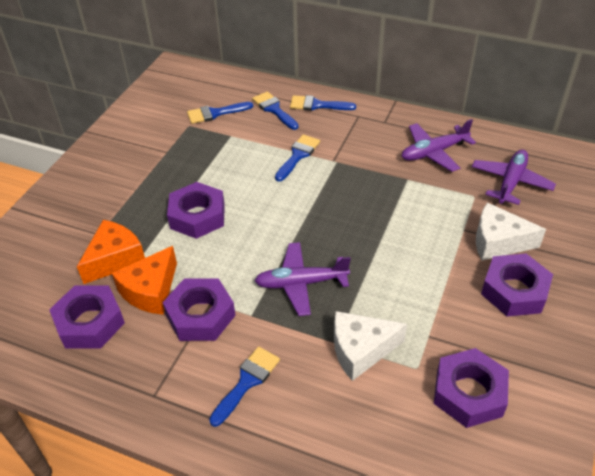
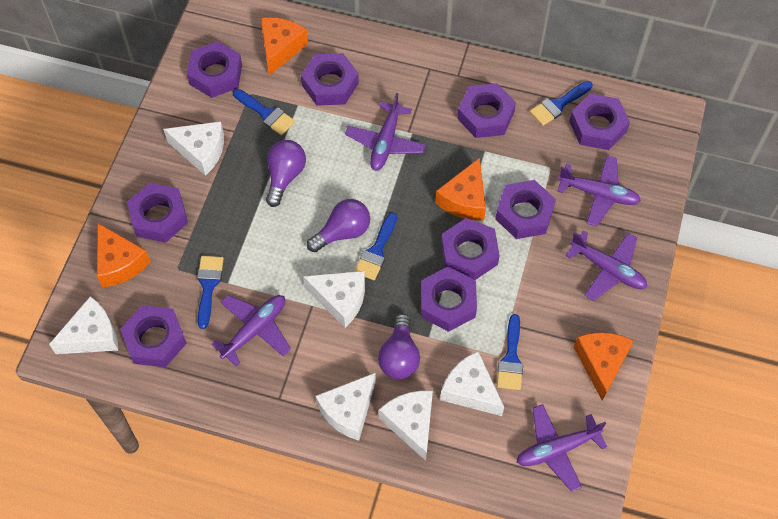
orange cheese: 2 -> 4
purple light bulb: 0 -> 3
purple nut: 5 -> 9
purple plane: 3 -> 5
white cheese: 2 -> 6

